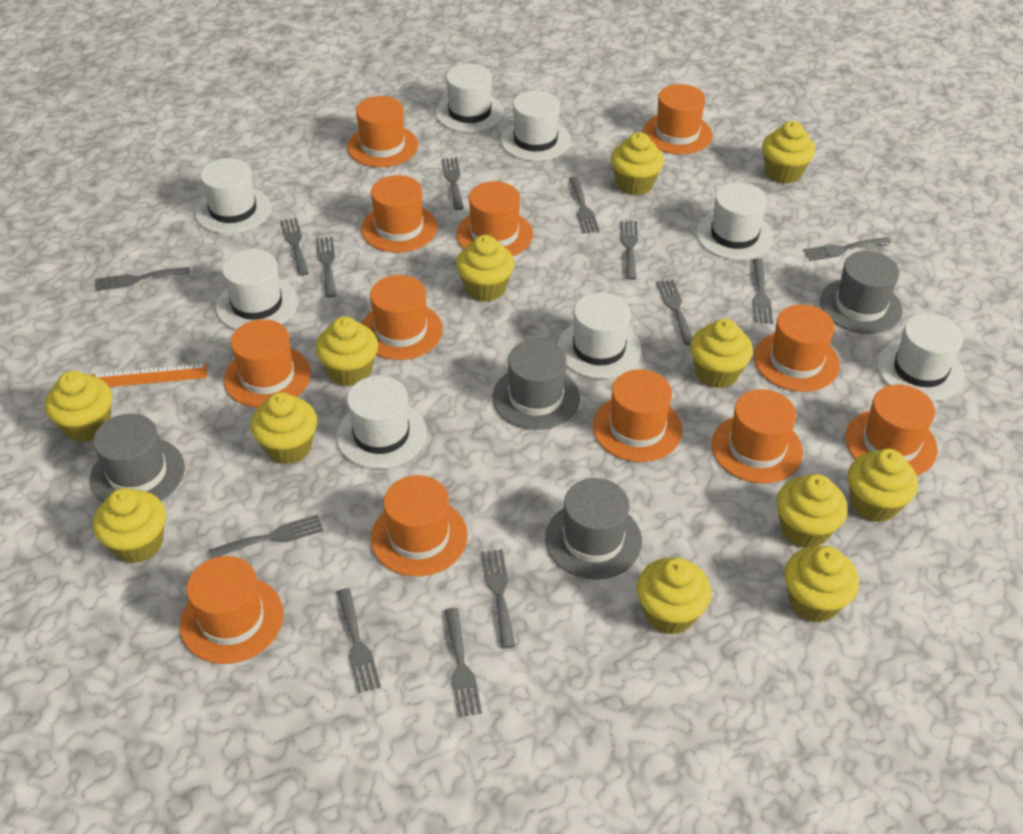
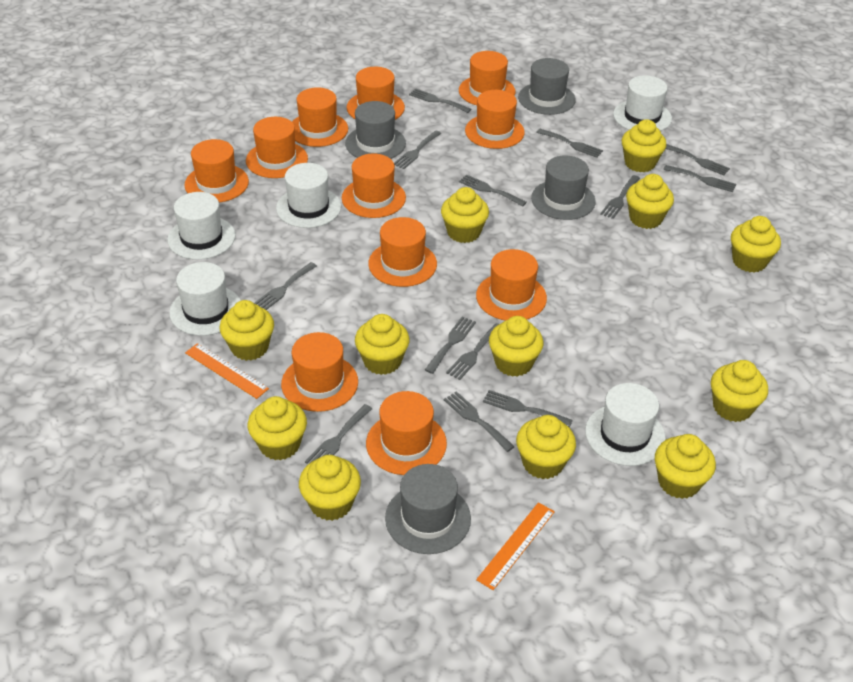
orange hat: 12 -> 11
orange ruler: 1 -> 2
white hat: 8 -> 5

